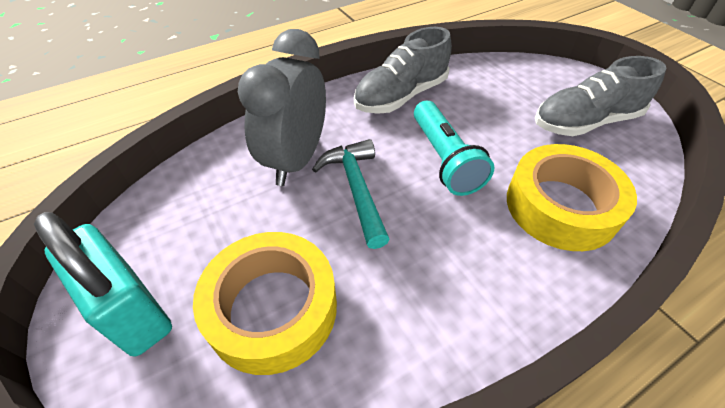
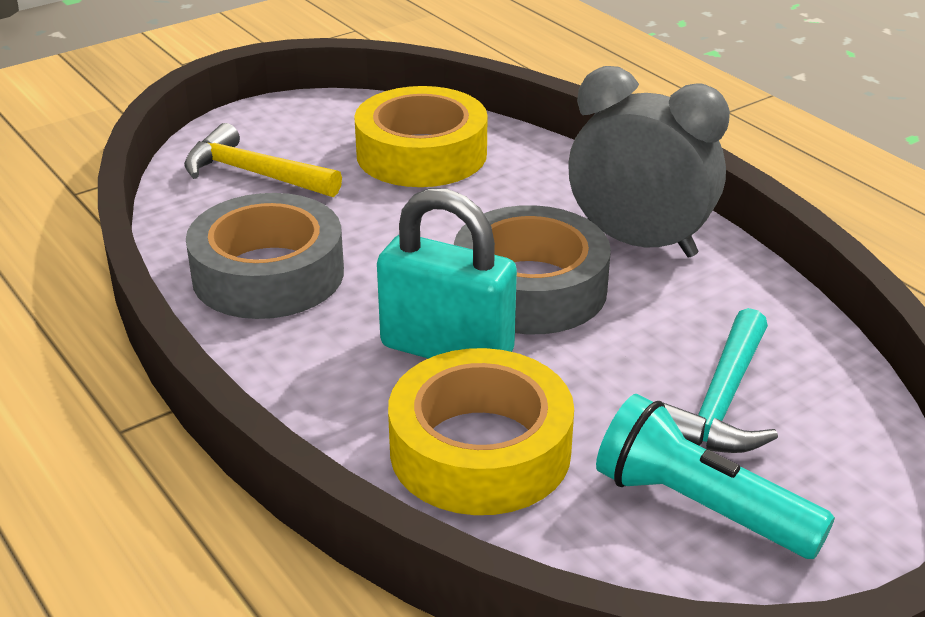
grey shoe: 2 -> 0
grey tape: 0 -> 2
yellow hammer: 0 -> 1

